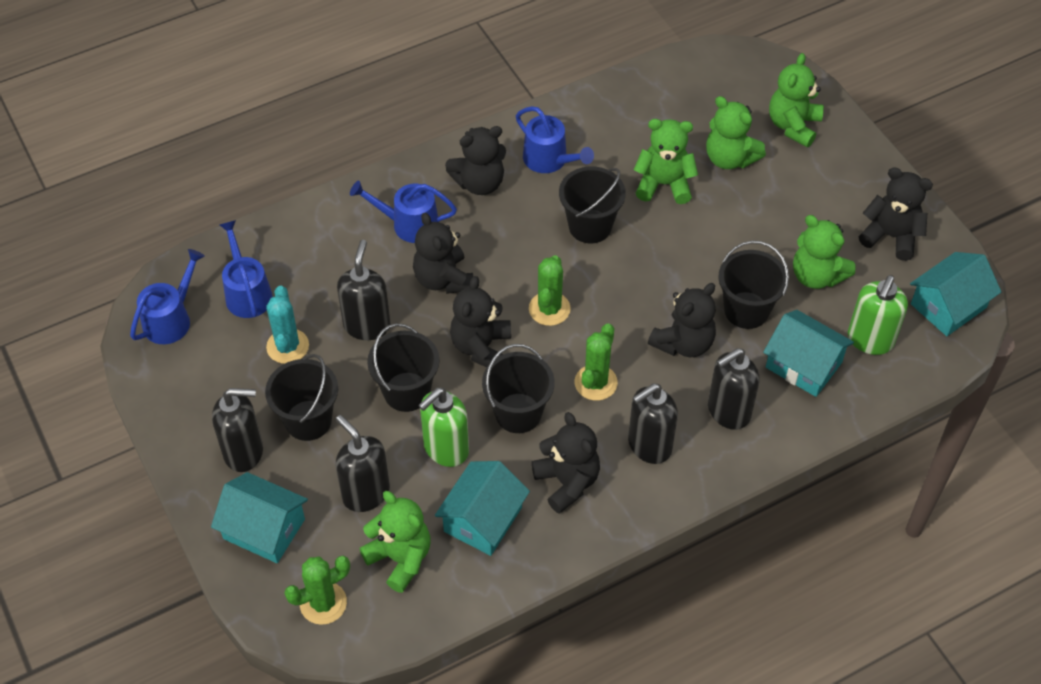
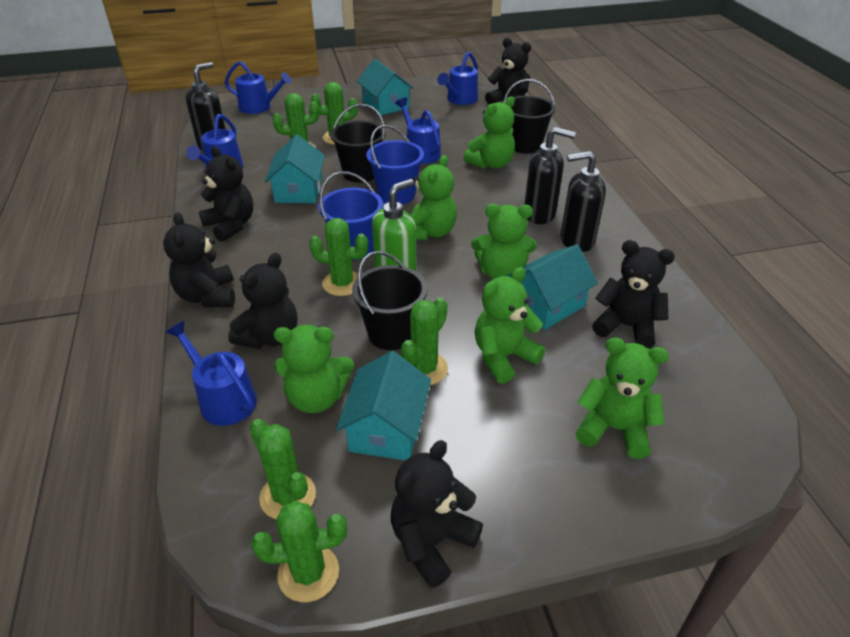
black bucket: 5 -> 3
black soap dispenser: 5 -> 3
blue bucket: 0 -> 2
blue watering can: 4 -> 5
green cactus: 3 -> 6
green soap dispenser: 2 -> 1
green teddy bear: 5 -> 6
turquoise cactus: 1 -> 0

